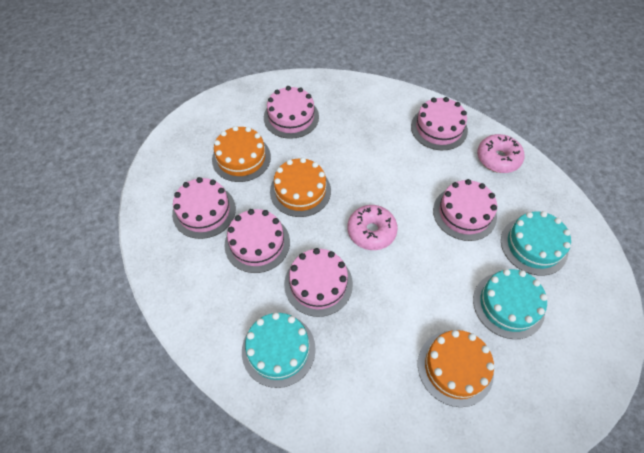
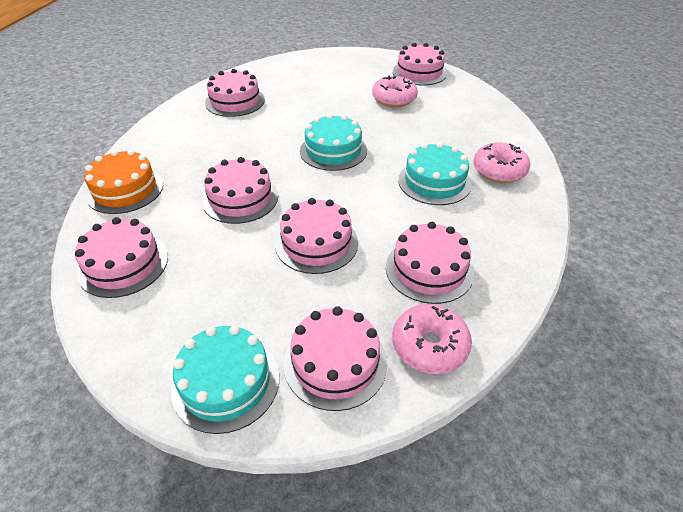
orange cake: 3 -> 1
pink cake: 6 -> 7
pink donut: 2 -> 3

